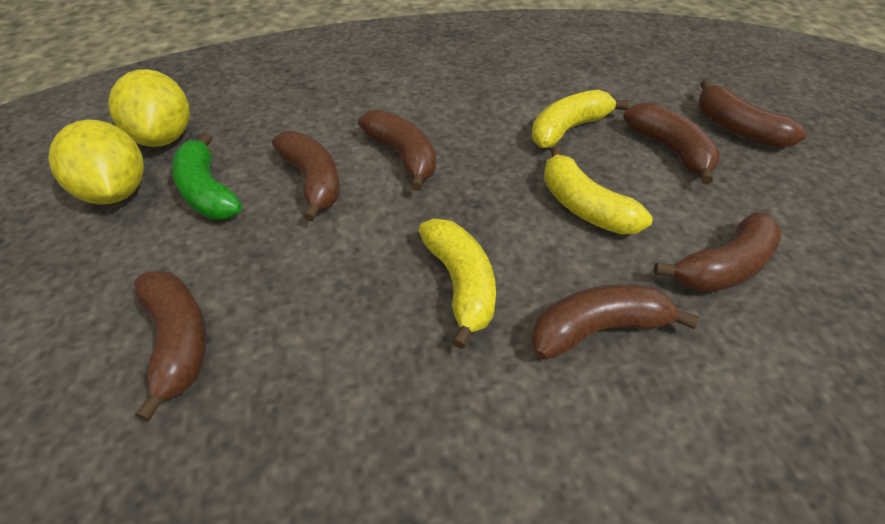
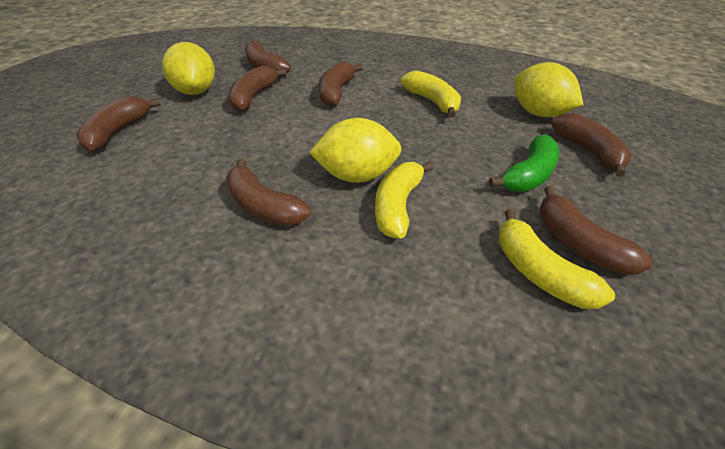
yellow lemon: 2 -> 3

